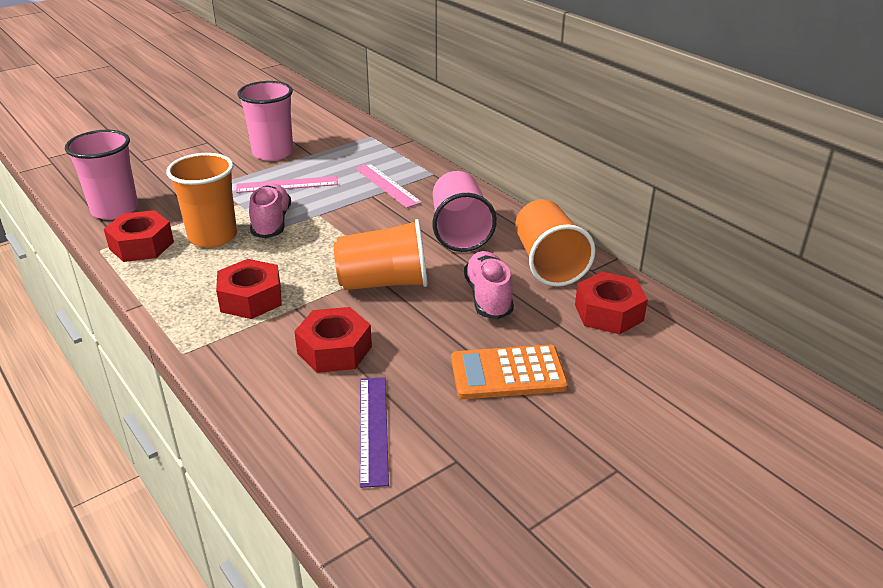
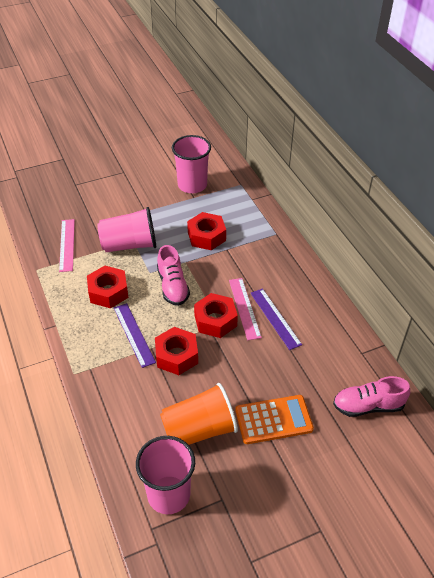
orange cup: 3 -> 1
purple ruler: 1 -> 2

